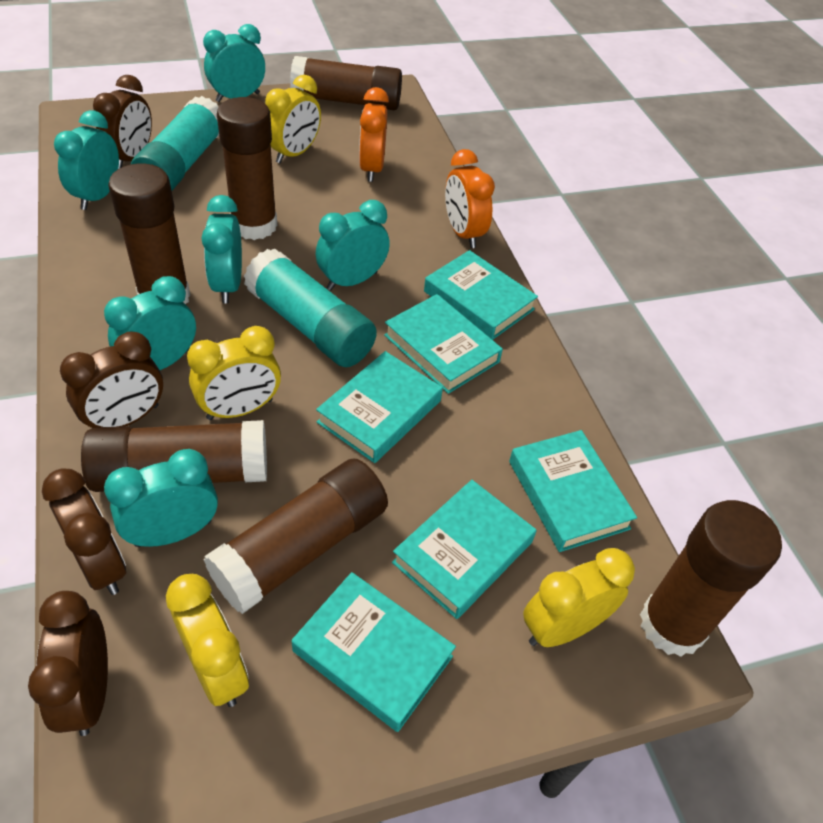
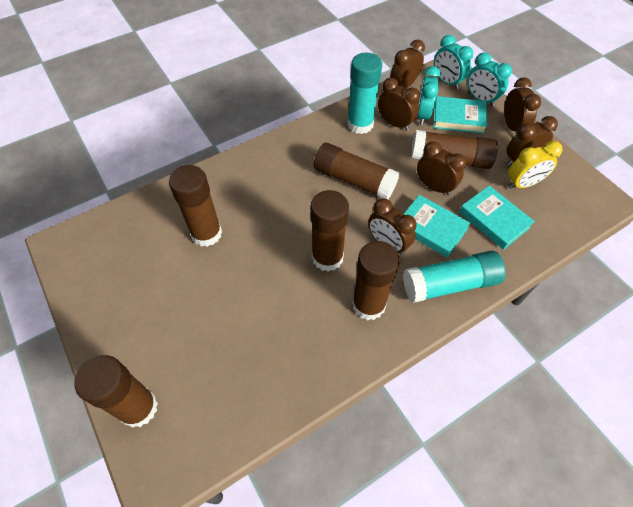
brown clock: 4 -> 6
orange clock: 2 -> 0
turquoise book: 6 -> 3
turquoise clock: 6 -> 3
yellow clock: 4 -> 1

